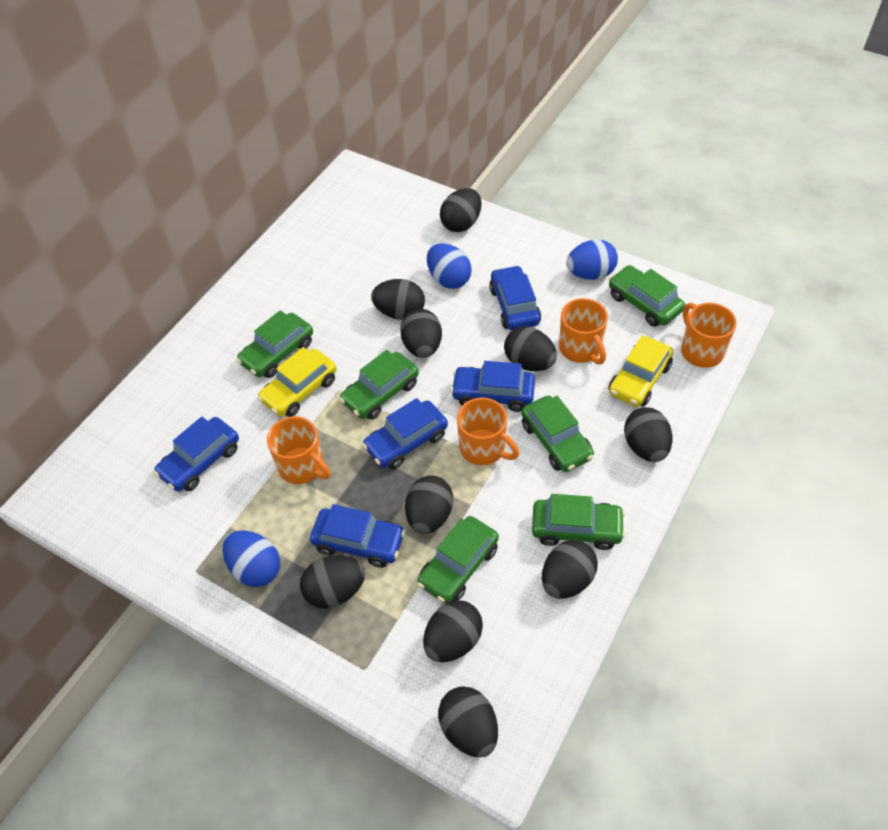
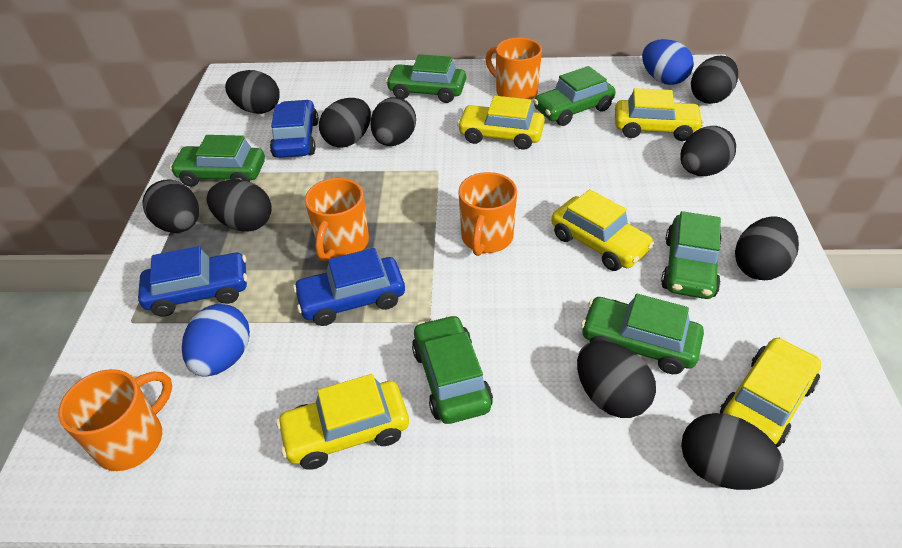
blue car: 5 -> 3
blue egg: 3 -> 2
yellow car: 2 -> 5

